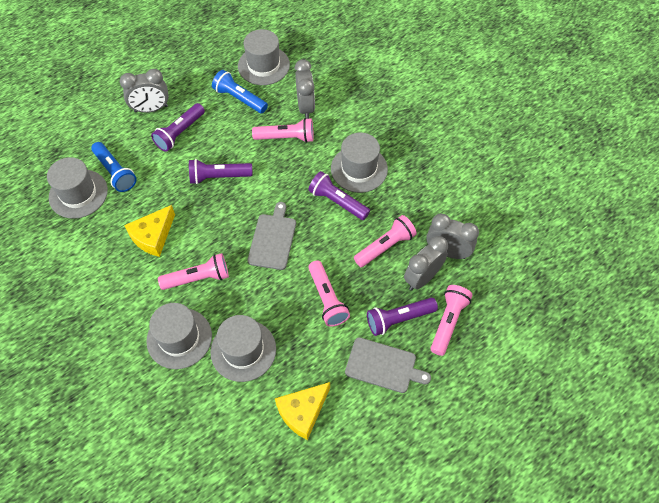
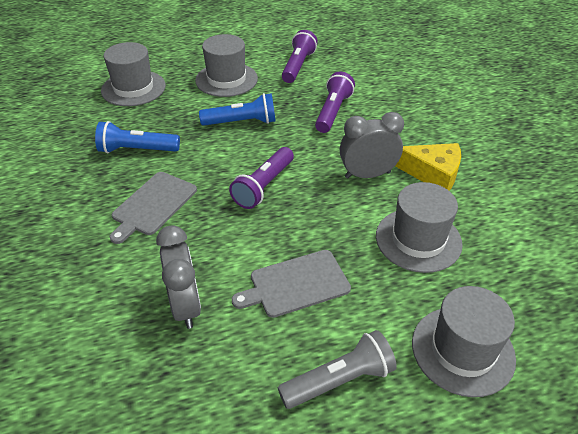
grey clock: 4 -> 2
grey flashlight: 0 -> 1
grey hat: 5 -> 4
pink flashlight: 5 -> 0
purple flashlight: 4 -> 3
yellow cheese: 2 -> 1

